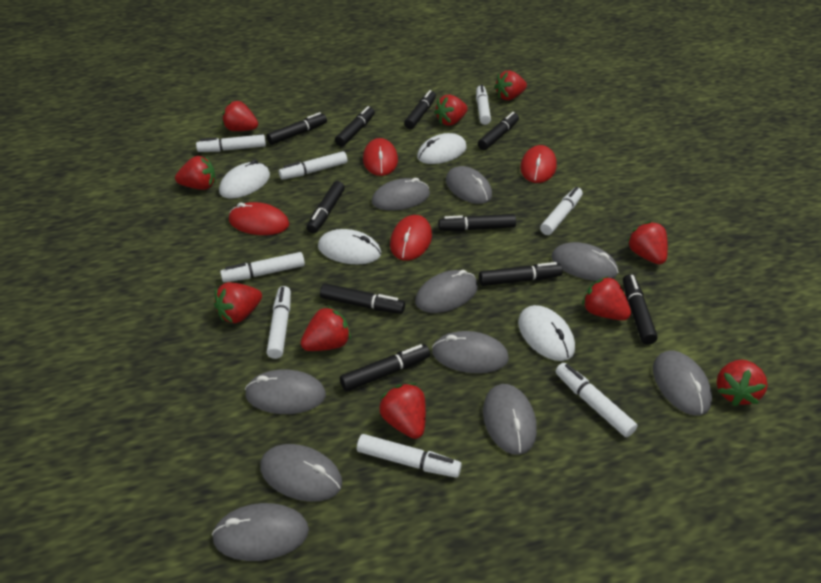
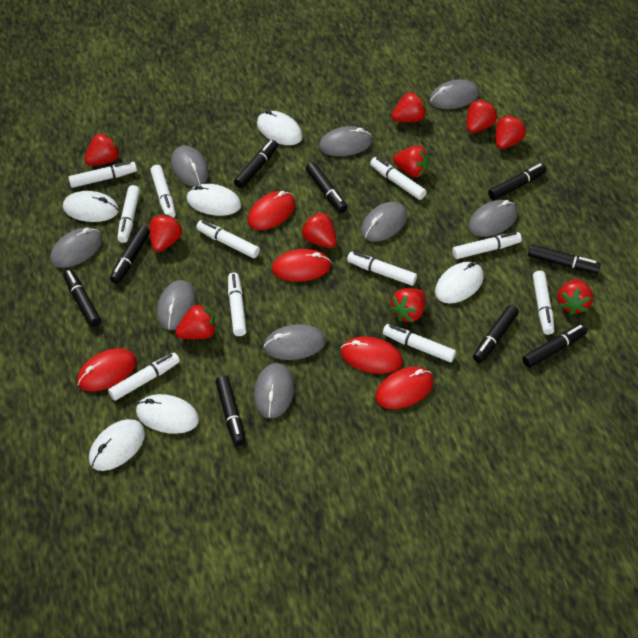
black marker: 10 -> 9
grey mouse: 10 -> 9
red mouse: 4 -> 5
white marker: 8 -> 11
white mouse: 4 -> 6

